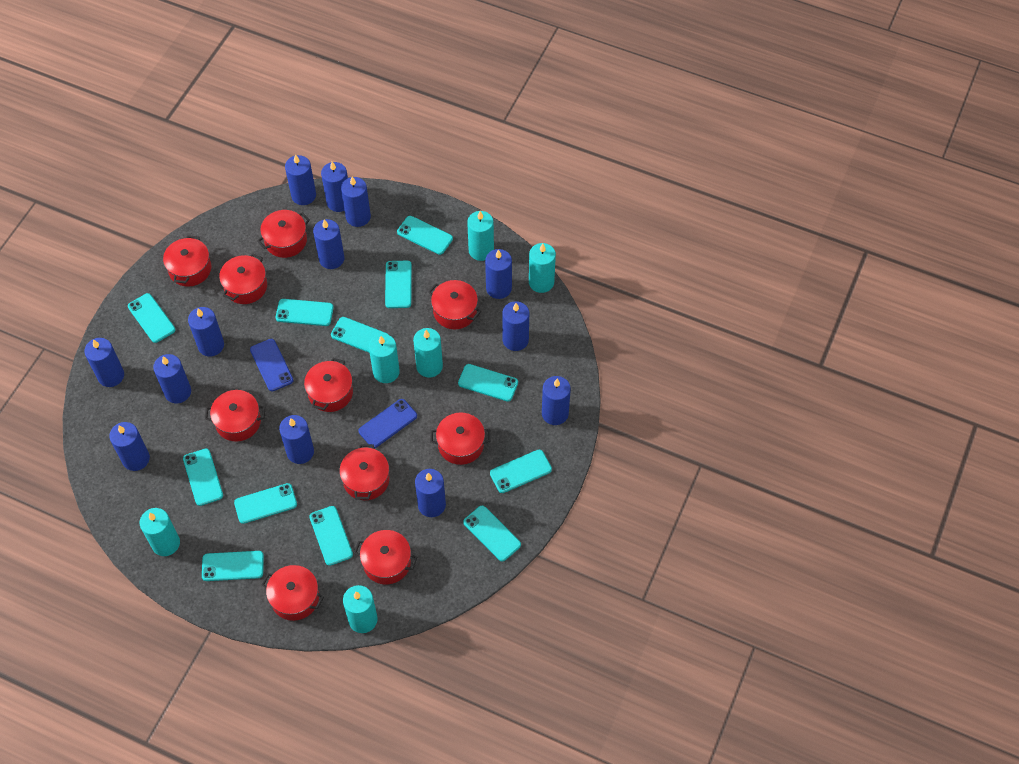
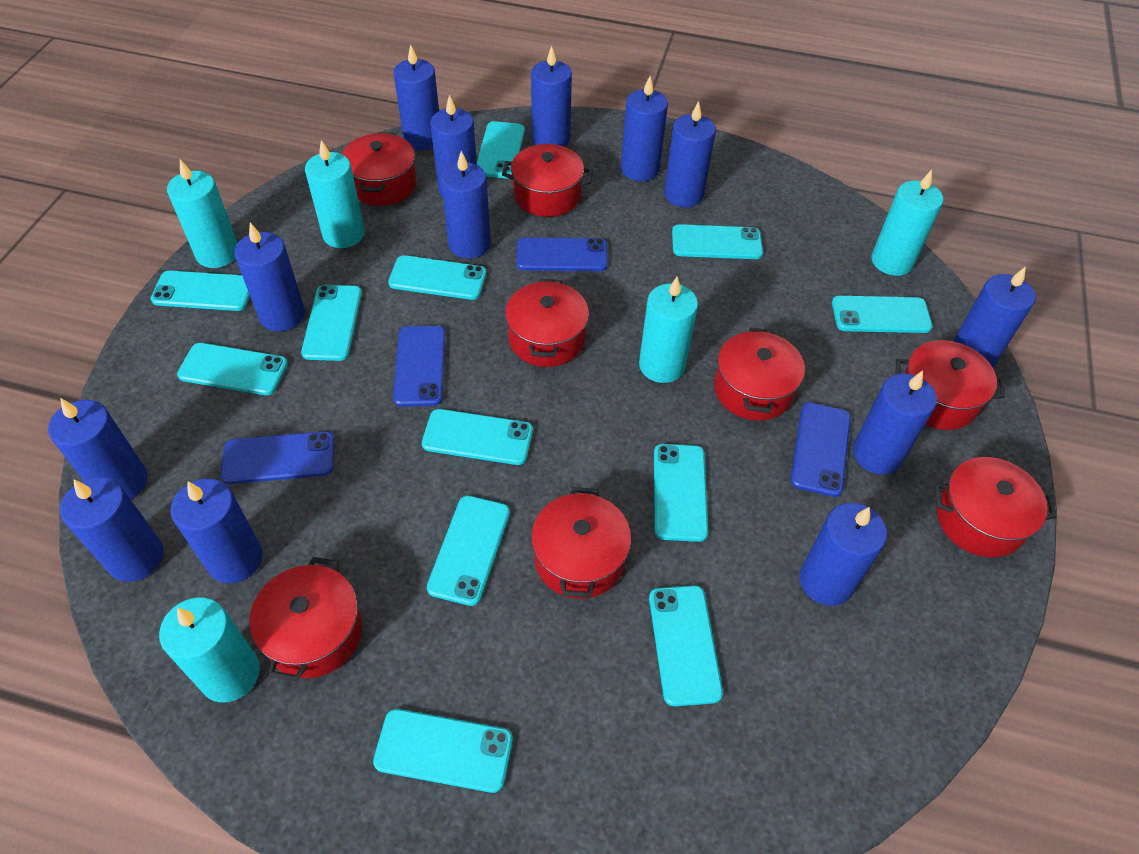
blue phone: 2 -> 4
red pot: 10 -> 8
turquoise candle: 6 -> 5

